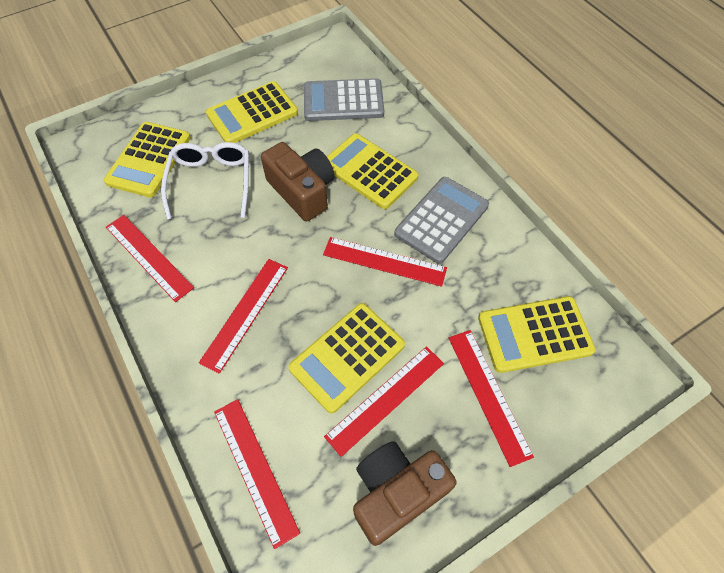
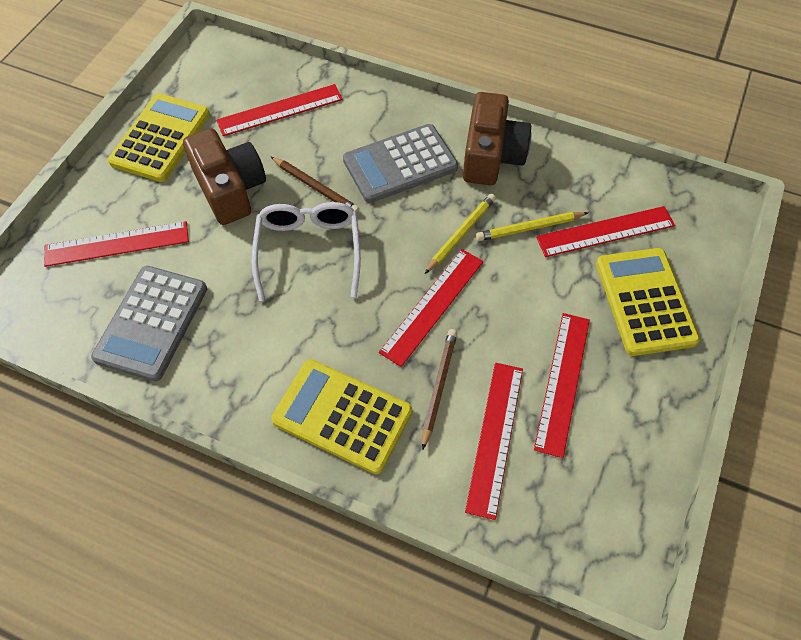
brown pencil: 0 -> 2
yellow calculator: 5 -> 3
yellow pencil: 0 -> 2

